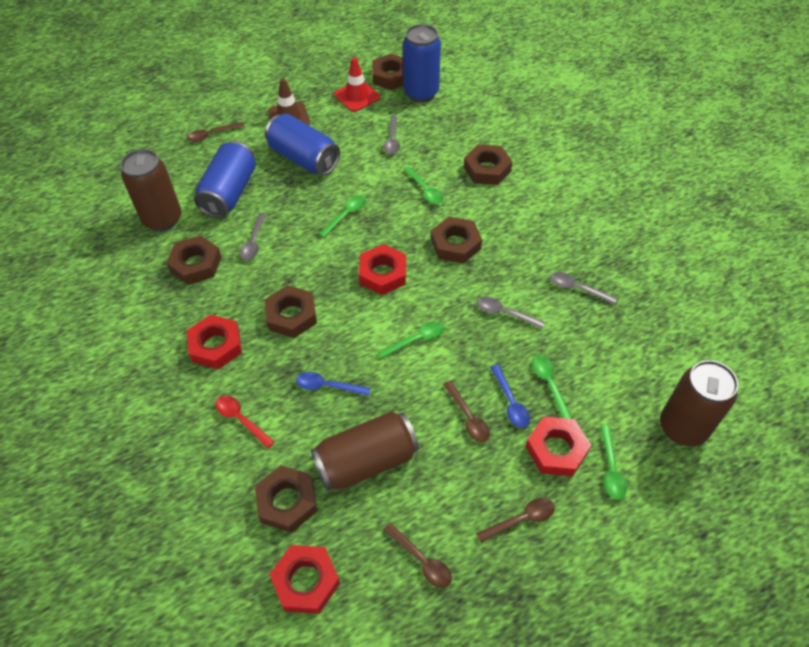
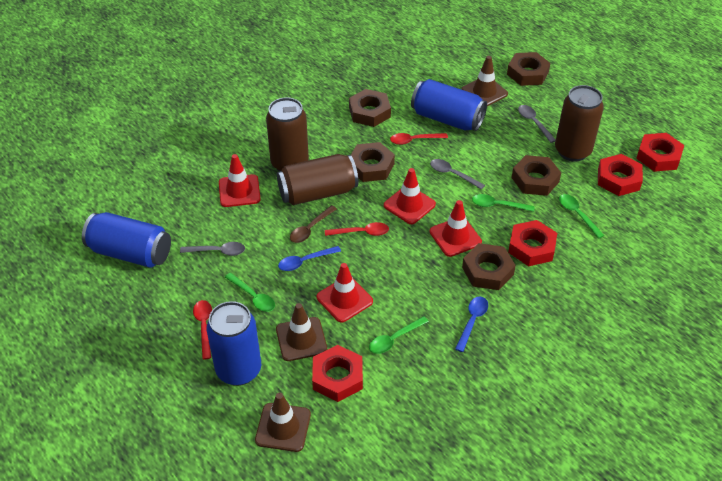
brown nut: 6 -> 5
brown spoon: 4 -> 1
brown traffic cone: 1 -> 3
green spoon: 5 -> 4
grey spoon: 4 -> 3
red spoon: 1 -> 3
red traffic cone: 1 -> 4

